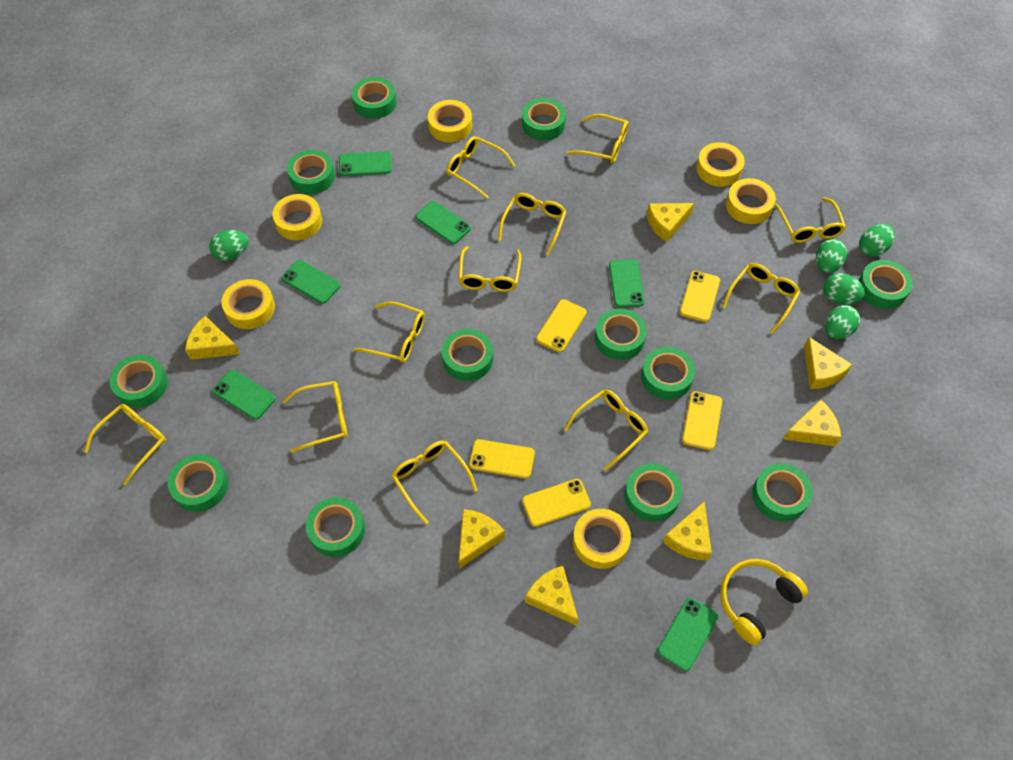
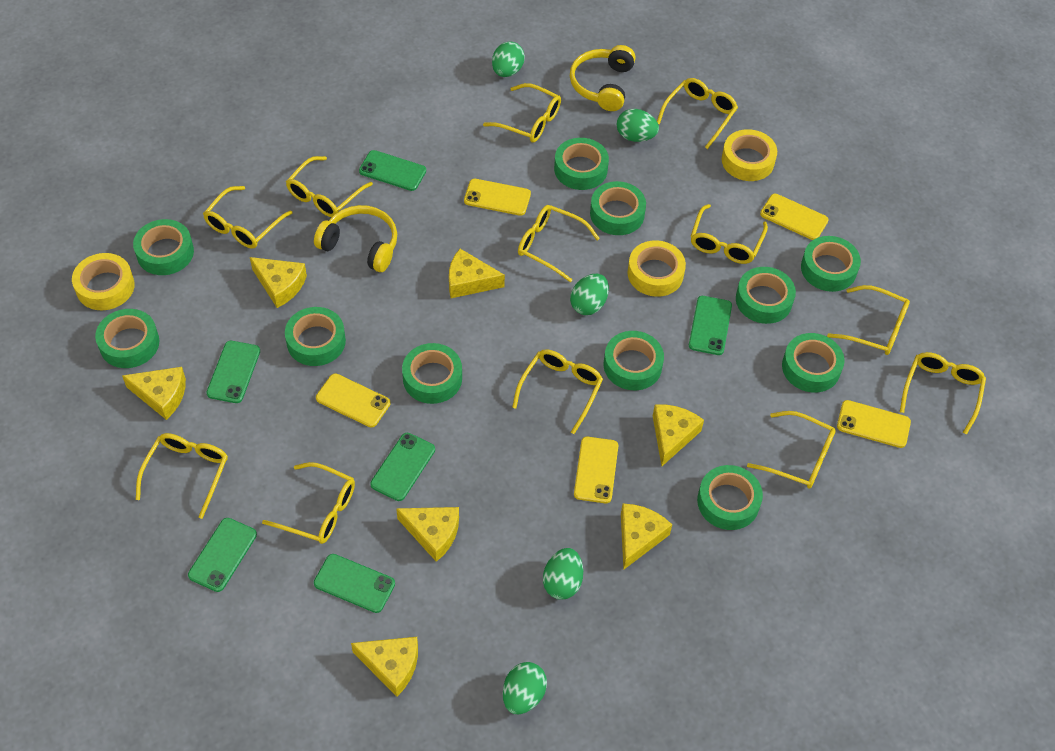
green tape: 12 -> 11
yellow glasses: 11 -> 12
yellow headphones: 1 -> 2
yellow tape: 6 -> 3

